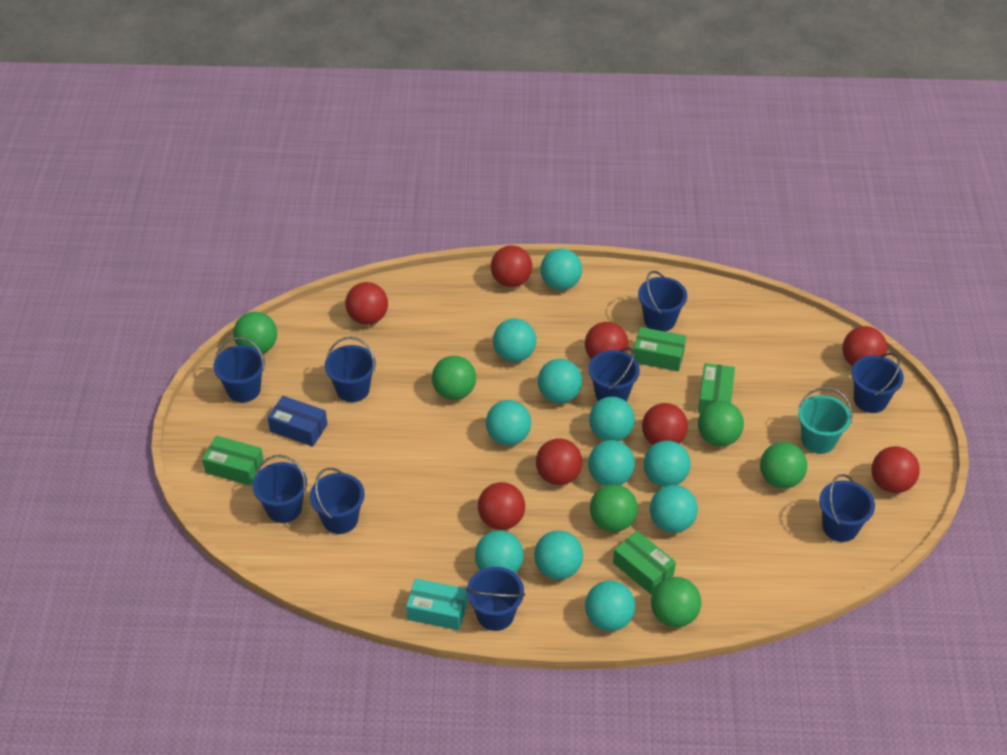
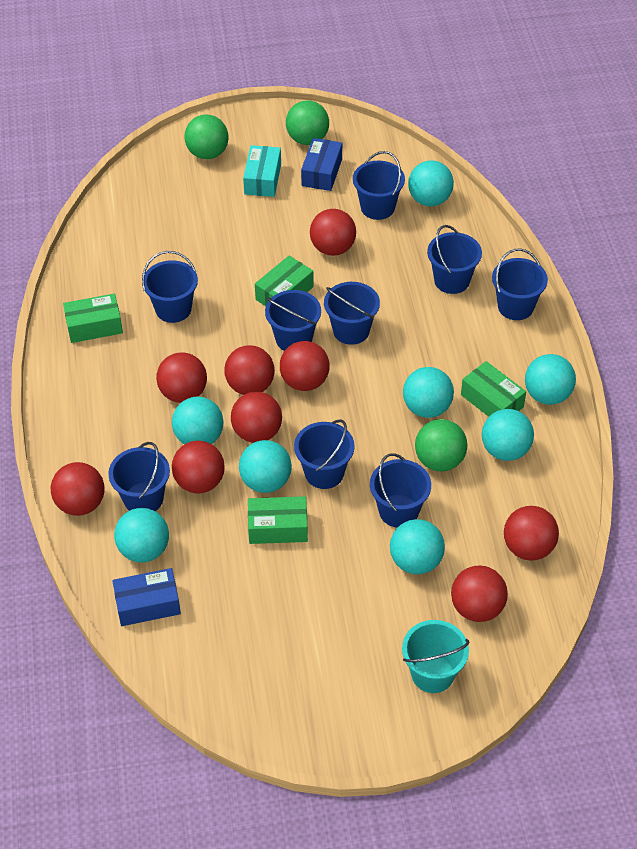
blue box: 1 -> 2
green ball: 6 -> 3
red ball: 8 -> 9
turquoise ball: 11 -> 8

